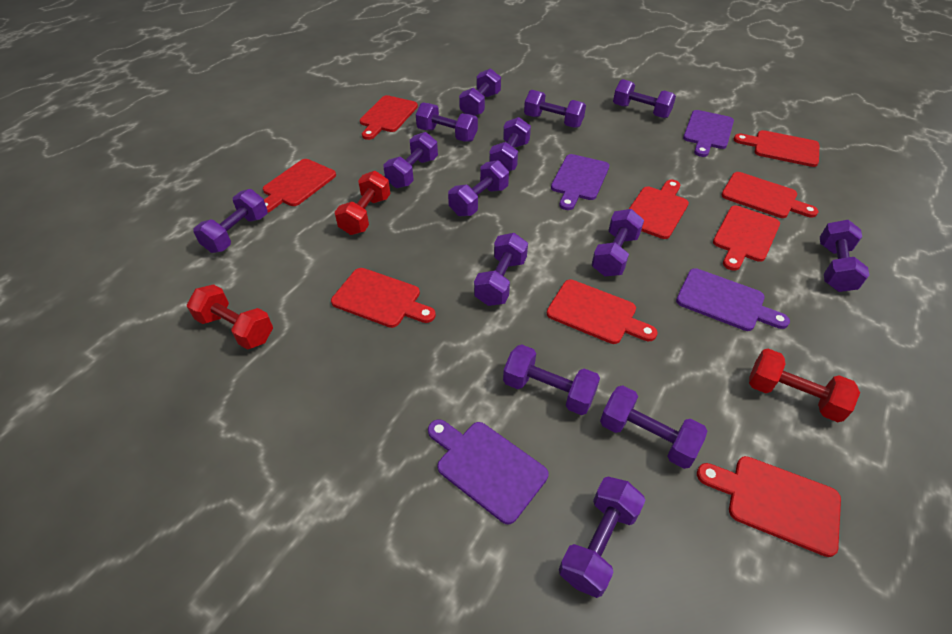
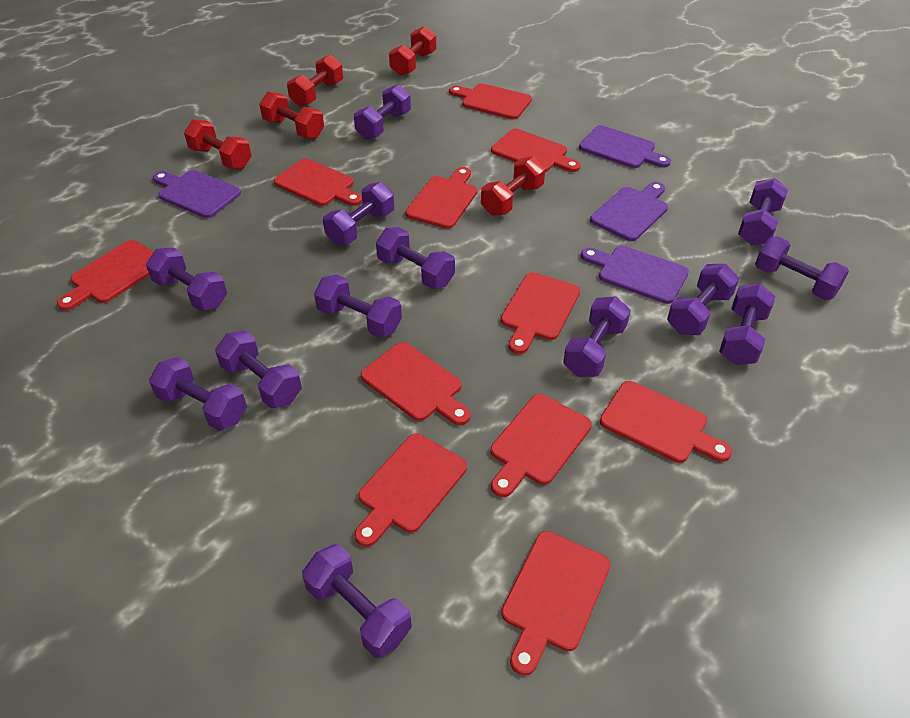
purple dumbbell: 14 -> 13
red cutting board: 9 -> 11
red dumbbell: 3 -> 5

